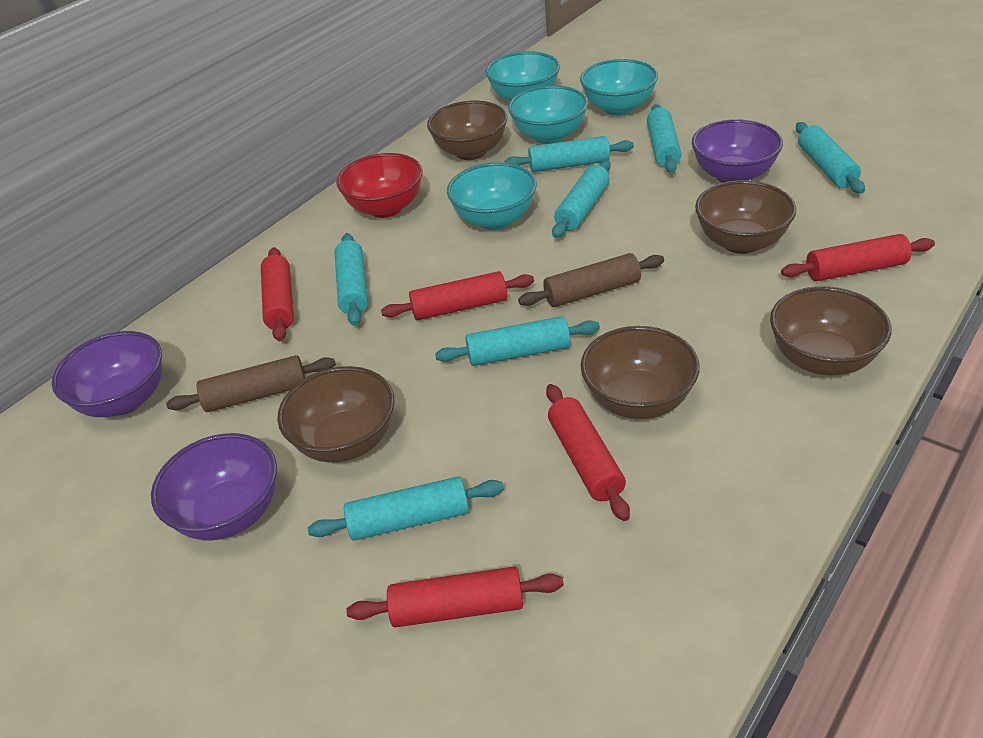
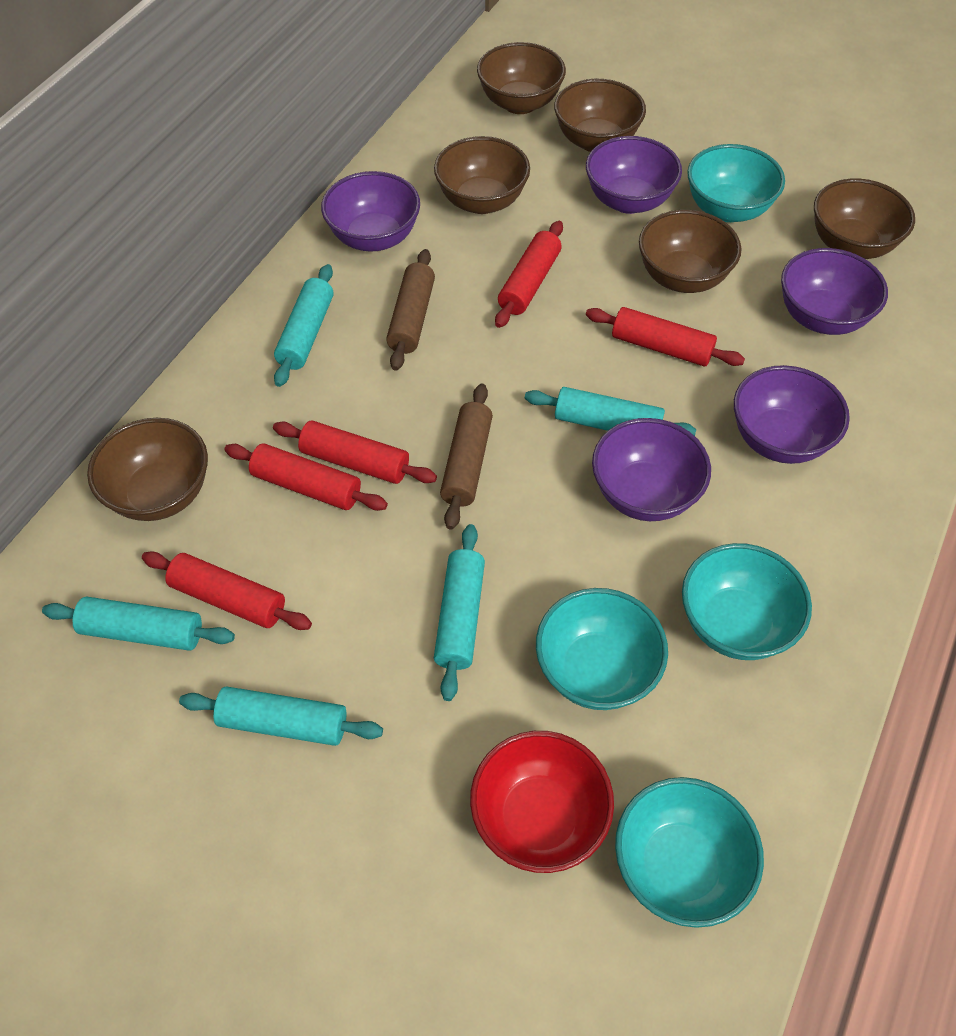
brown bowl: 5 -> 6
purple bowl: 3 -> 5
turquoise rolling pin: 7 -> 5

